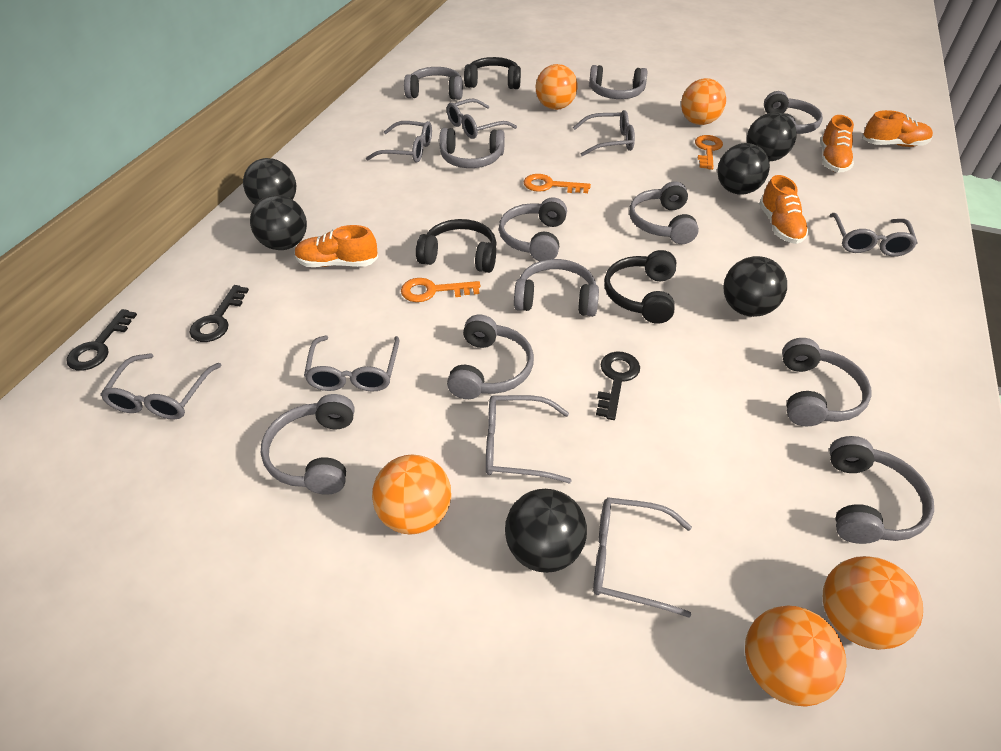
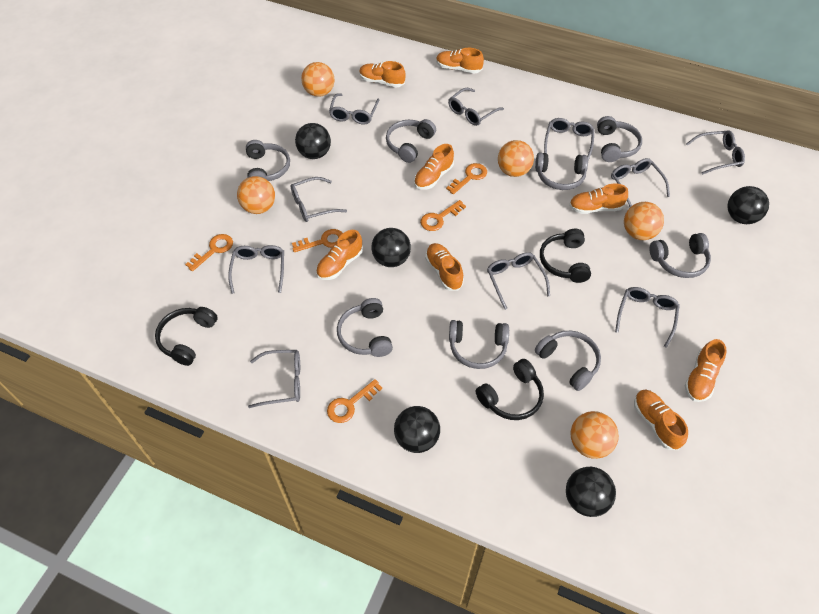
black ball: 6 -> 5
black key: 3 -> 0
grey glasses: 8 -> 10
grey headphones: 11 -> 8
orange key: 3 -> 5
orange shoe: 4 -> 8

